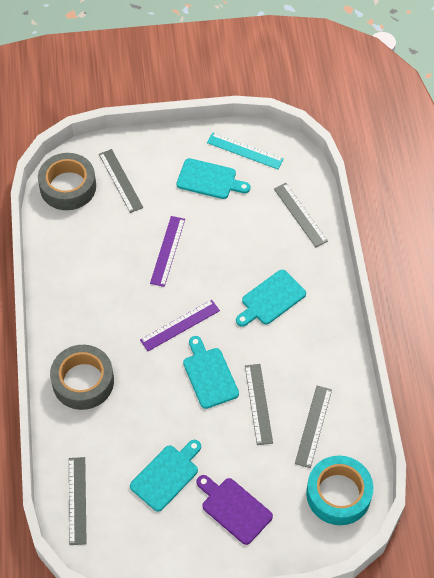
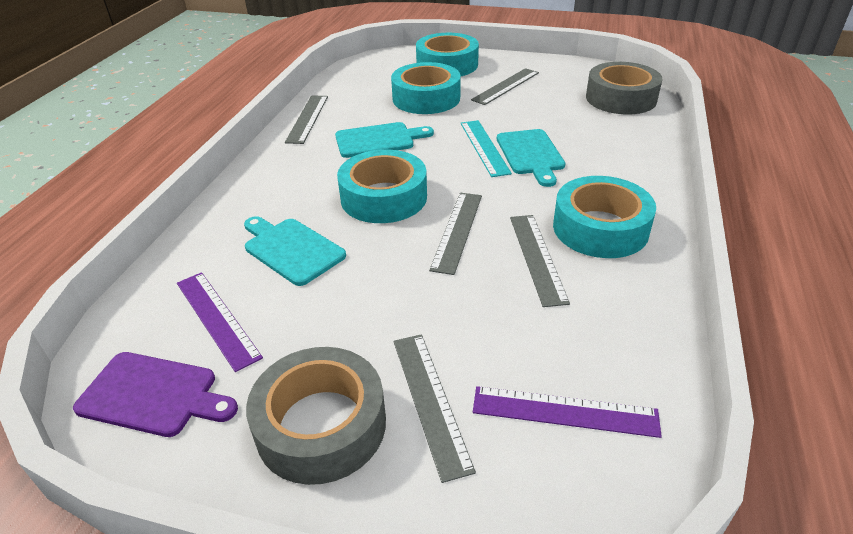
turquoise cutting board: 4 -> 3
turquoise tape: 1 -> 4

